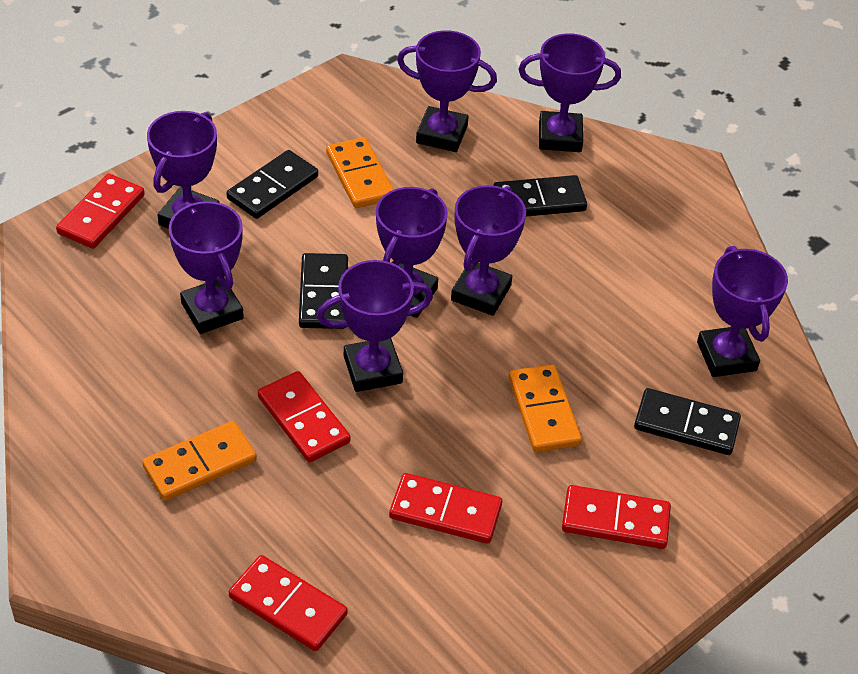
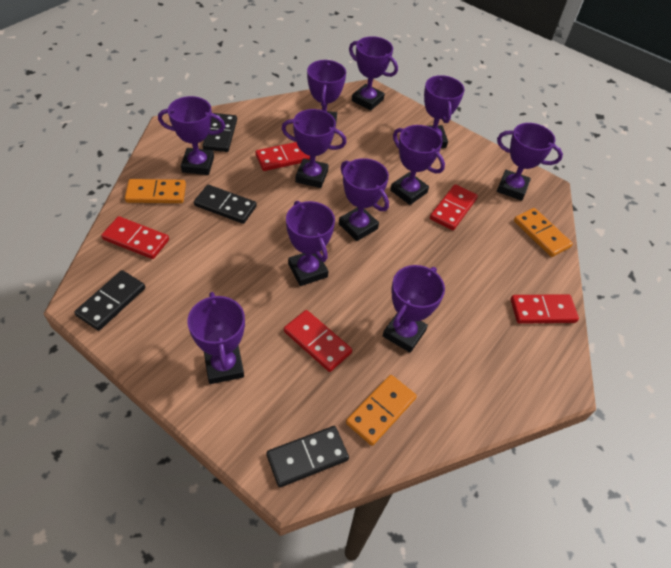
purple trophy: 8 -> 11

